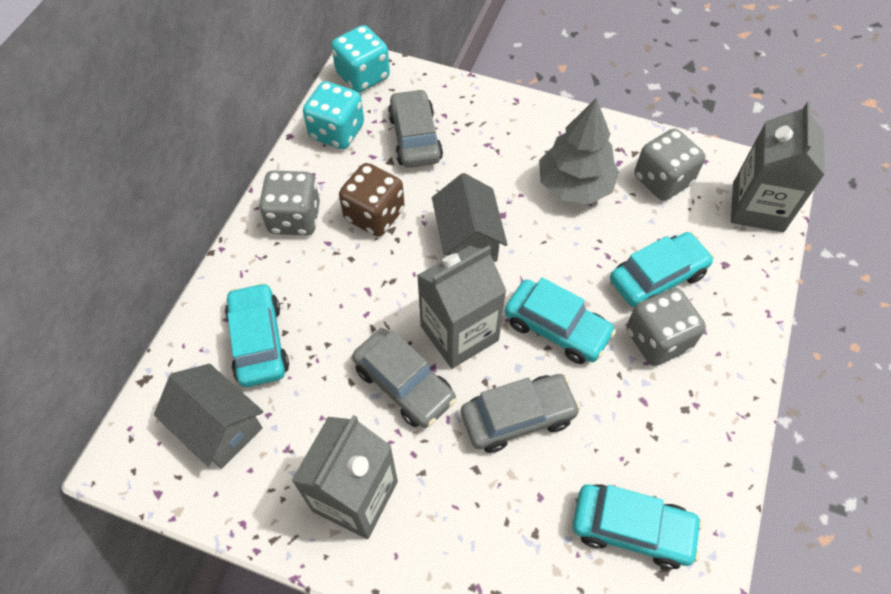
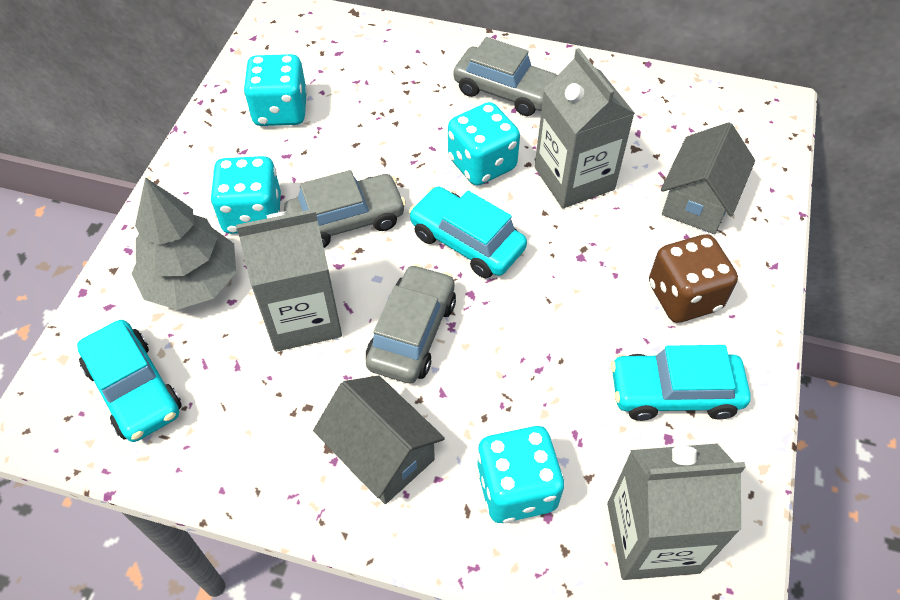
grey dice: 3 -> 0
turquoise car: 4 -> 3
turquoise dice: 2 -> 4

